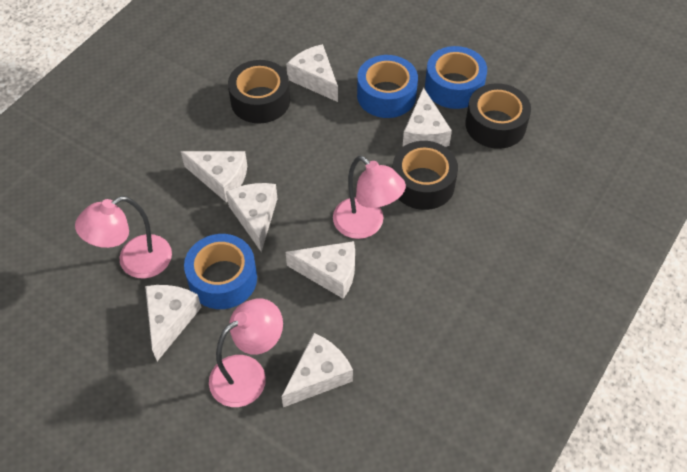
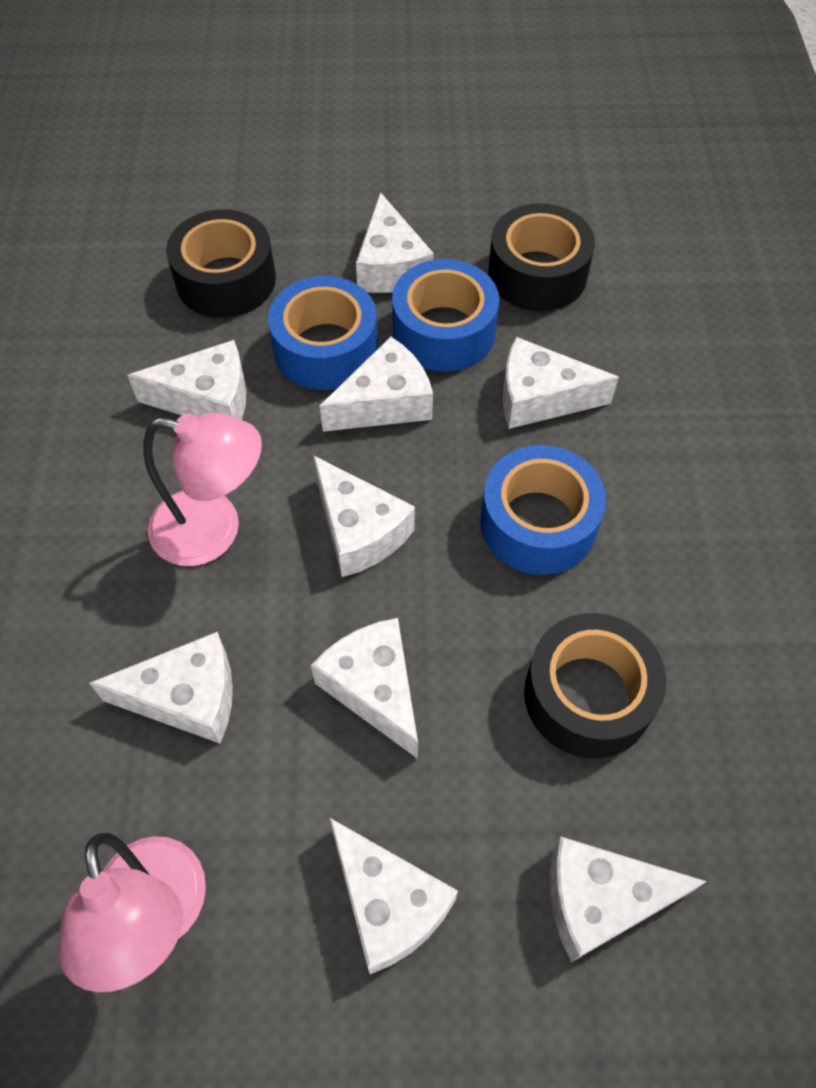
pink lamp: 3 -> 2
white cheese: 7 -> 9

